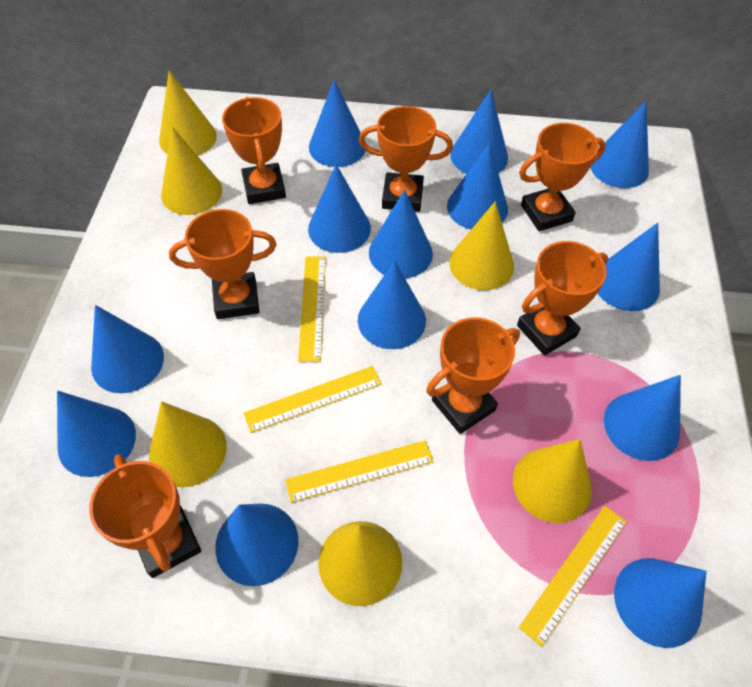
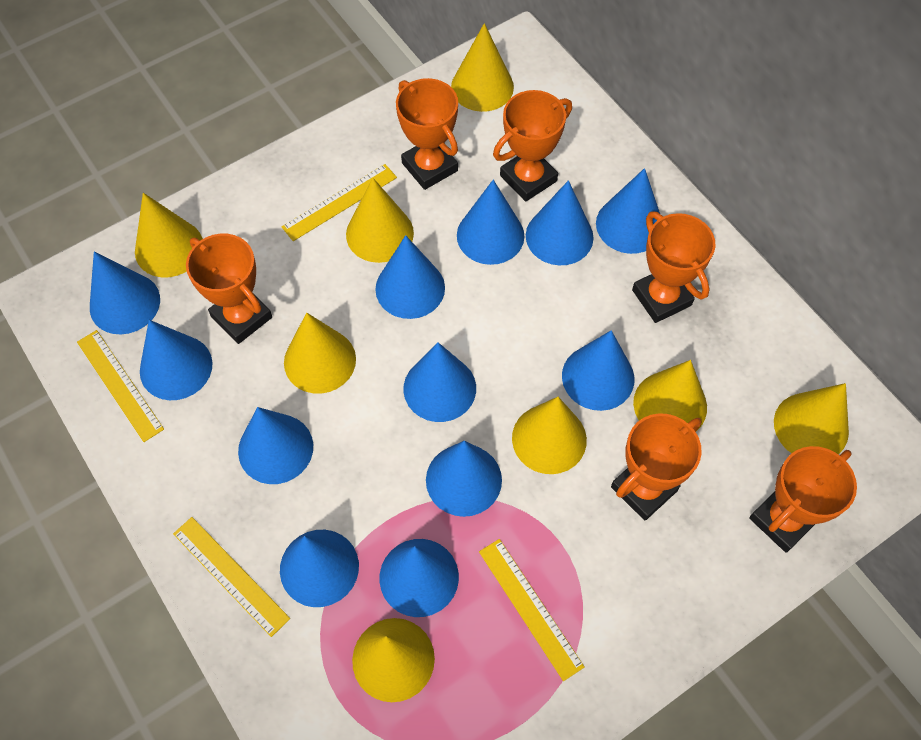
blue cone: 13 -> 12
orange trophy: 7 -> 6
yellow cone: 6 -> 8

